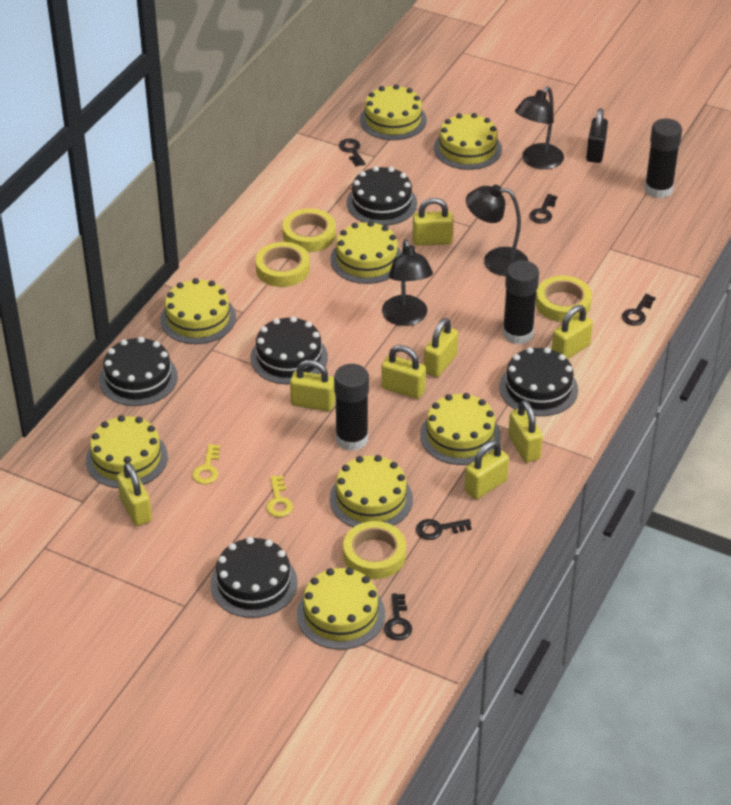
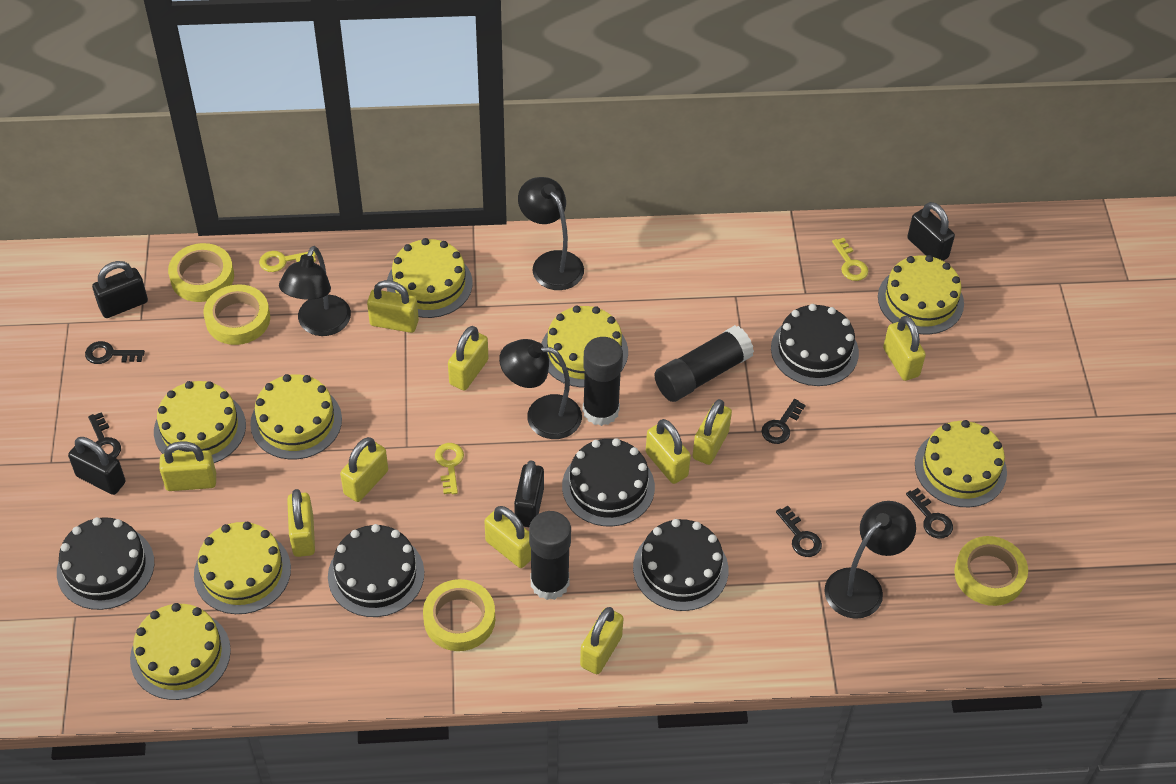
black lamp: 3 -> 4
black padlock: 1 -> 4
yellow key: 2 -> 3
yellow padlock: 8 -> 10

